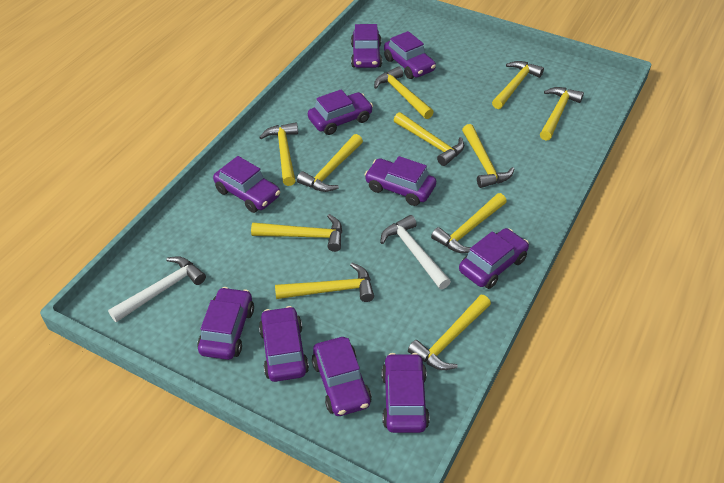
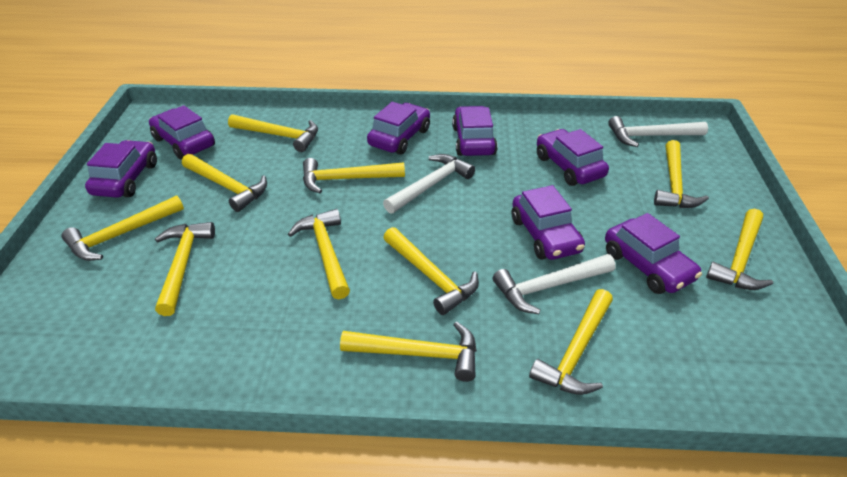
purple car: 10 -> 7
white hammer: 2 -> 3

